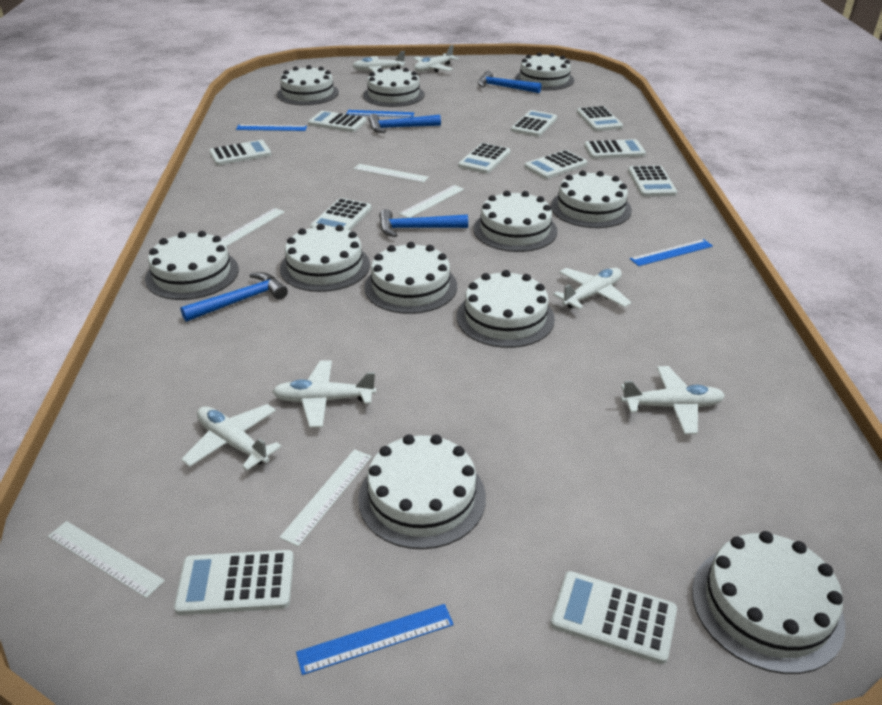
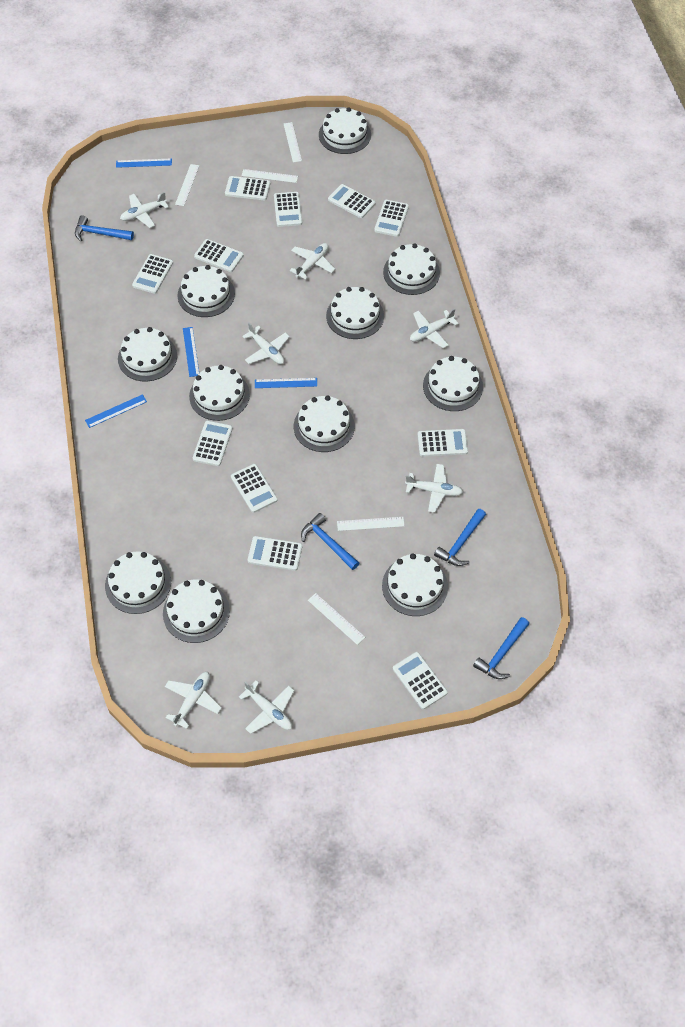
white plane: 6 -> 7

